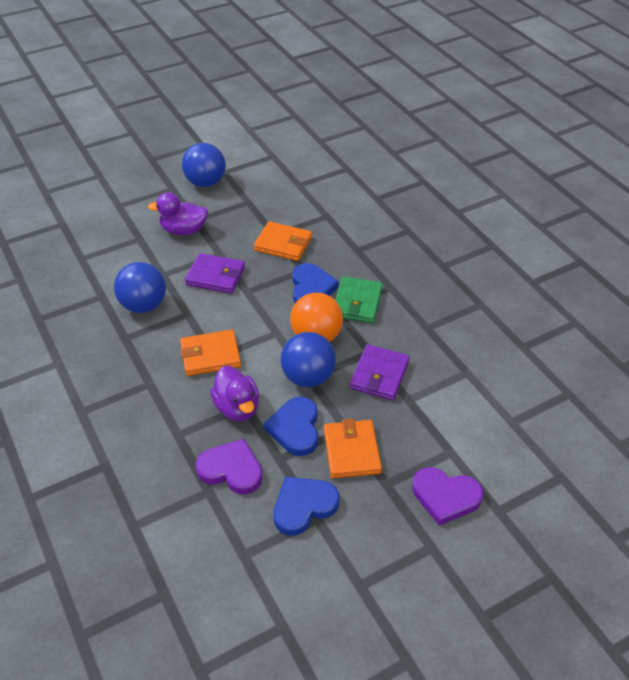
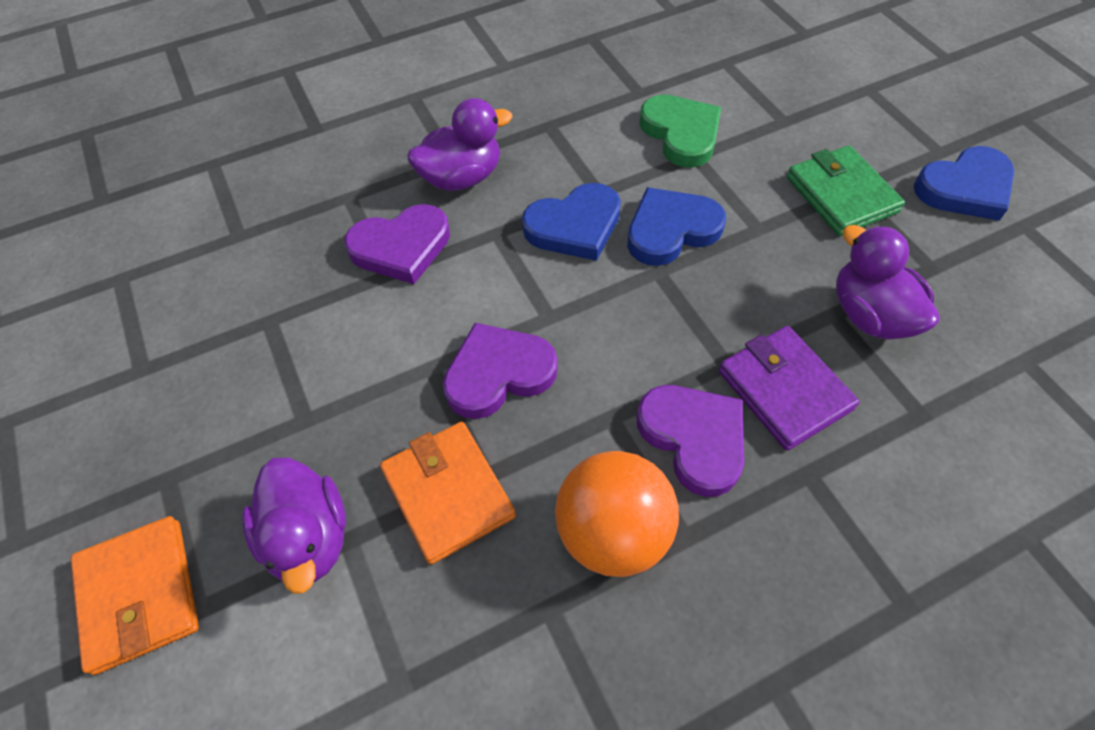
blue ball: 3 -> 0
green heart: 0 -> 1
orange wallet: 3 -> 2
purple duck: 2 -> 3
purple heart: 2 -> 3
purple wallet: 2 -> 1

